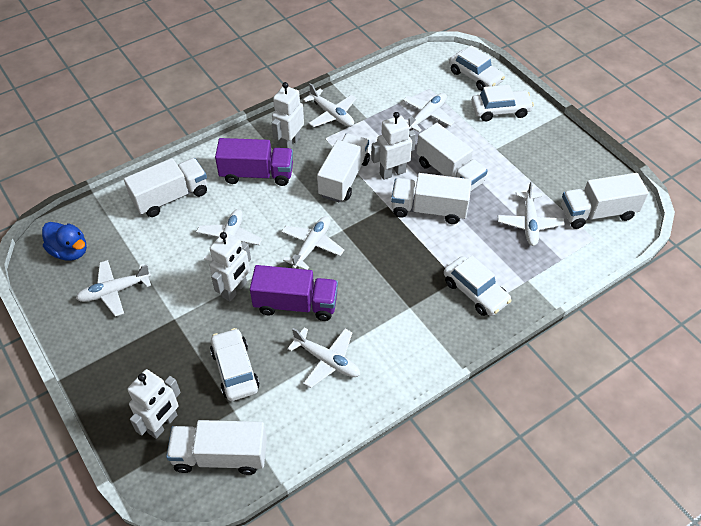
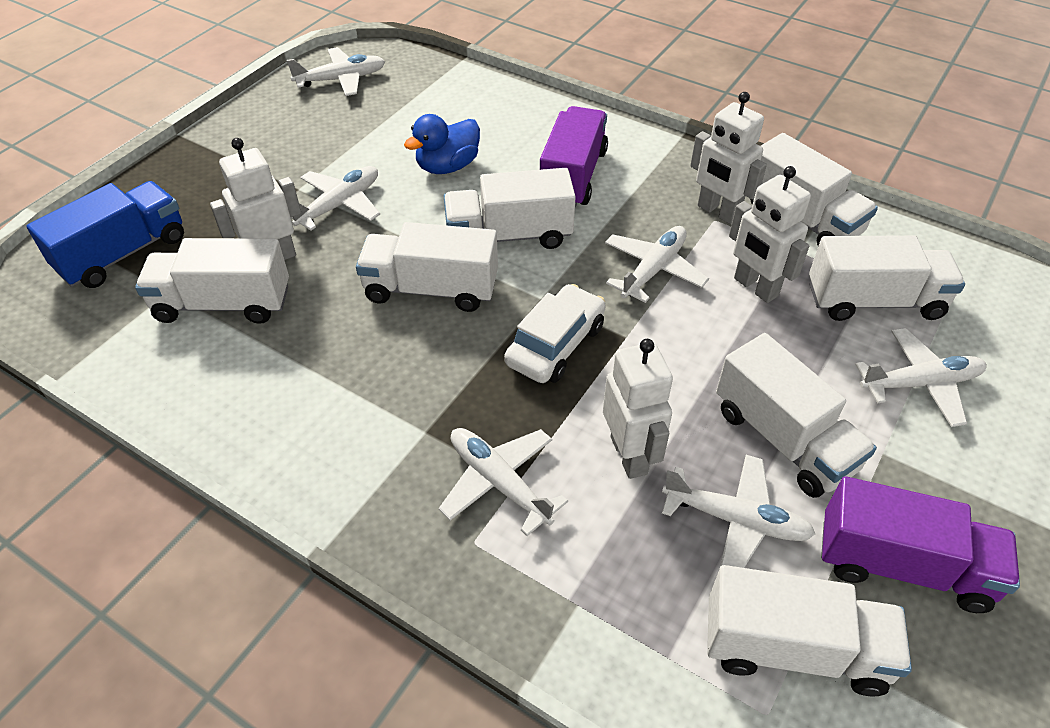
blue truck: 0 -> 1
white car: 4 -> 1
white plane: 7 -> 6
white truck: 6 -> 7

